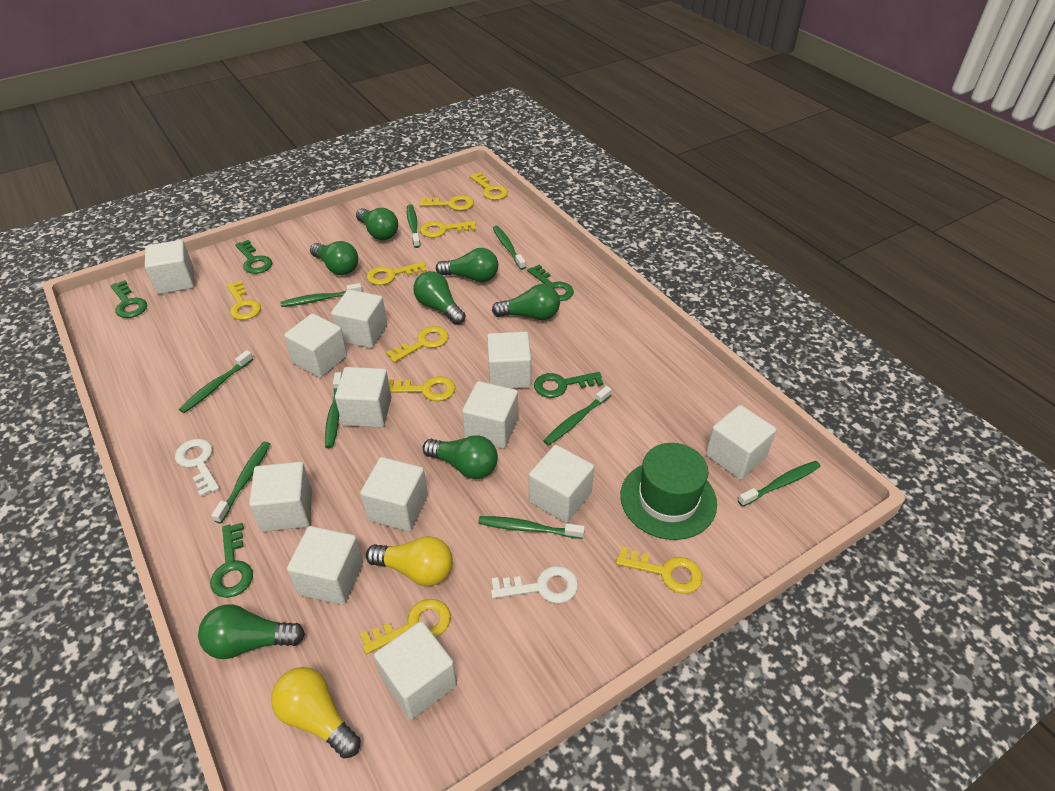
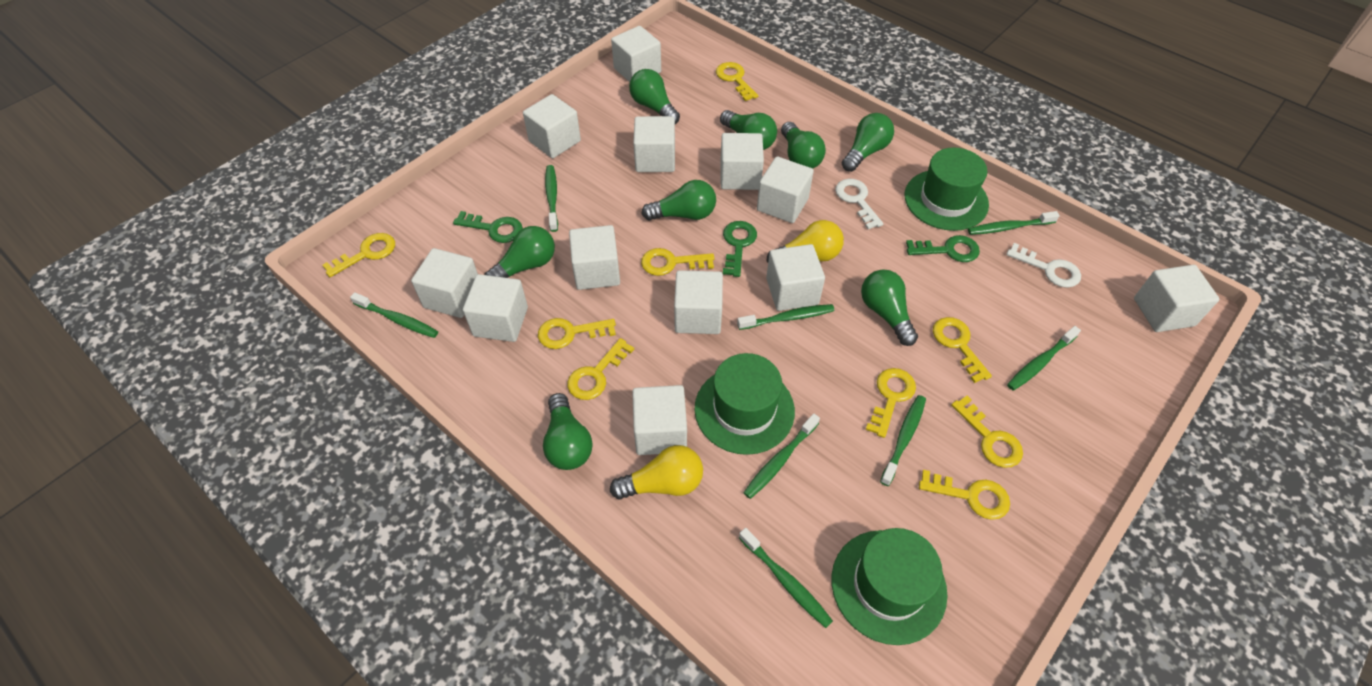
green hat: 1 -> 3
green key: 5 -> 3
green light bulb: 7 -> 8
green toothbrush: 9 -> 8

